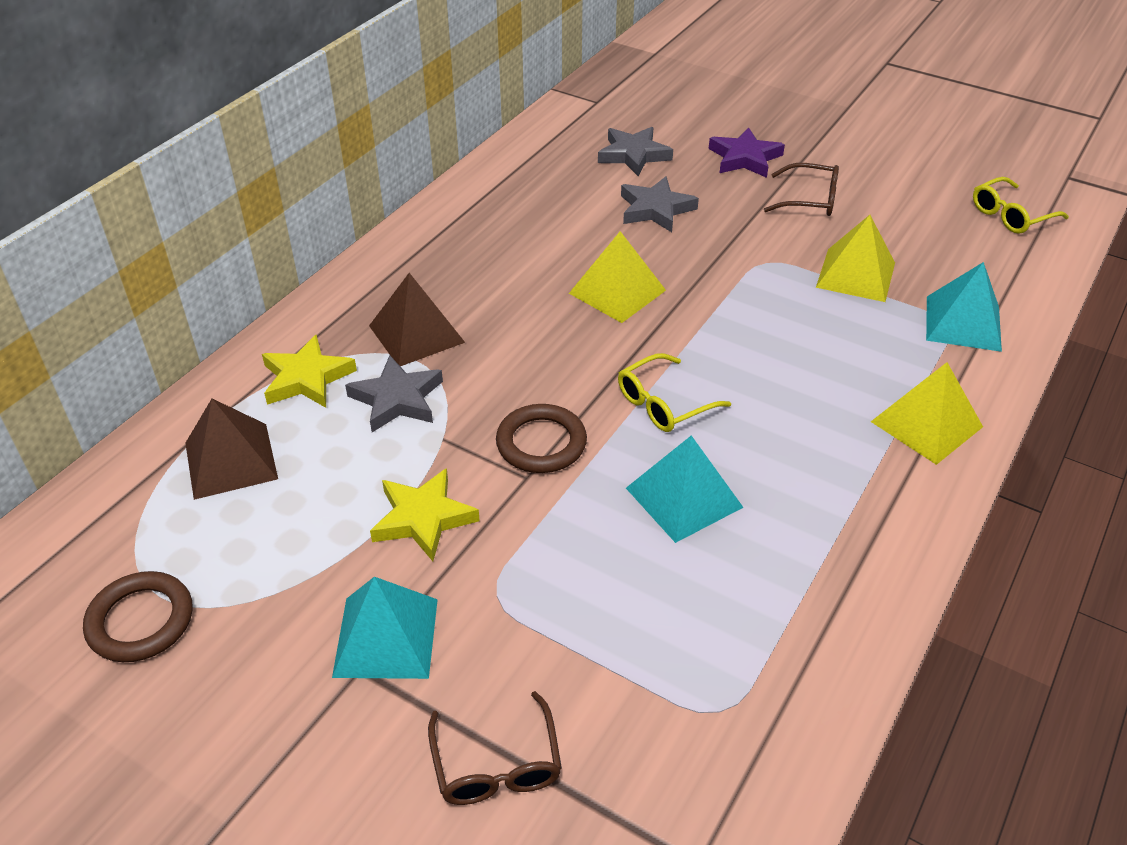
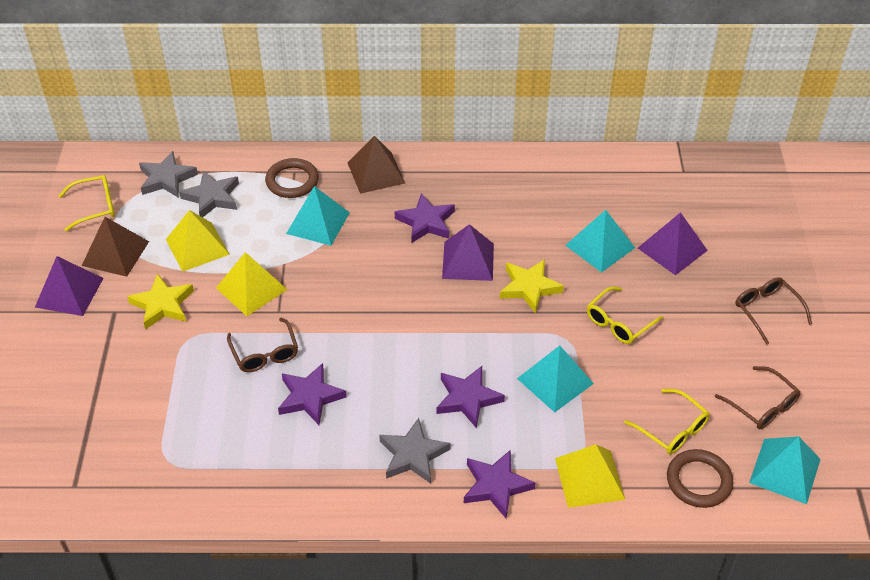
brown glasses: 2 -> 3
purple pyramid: 0 -> 3
purple star: 1 -> 4
turquoise pyramid: 3 -> 4
yellow glasses: 2 -> 3

